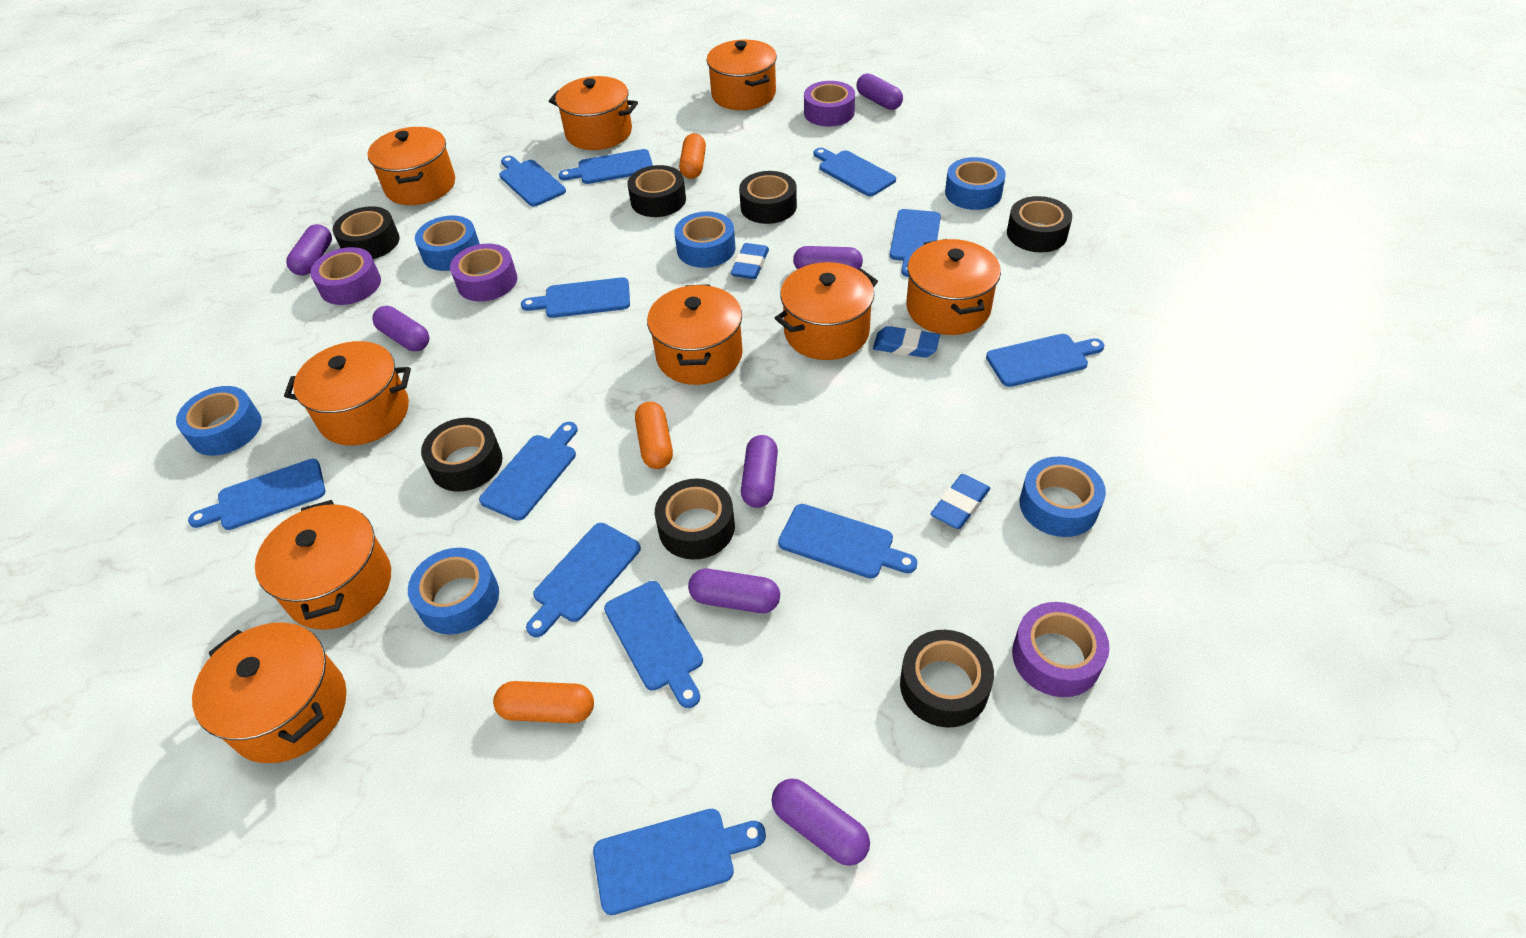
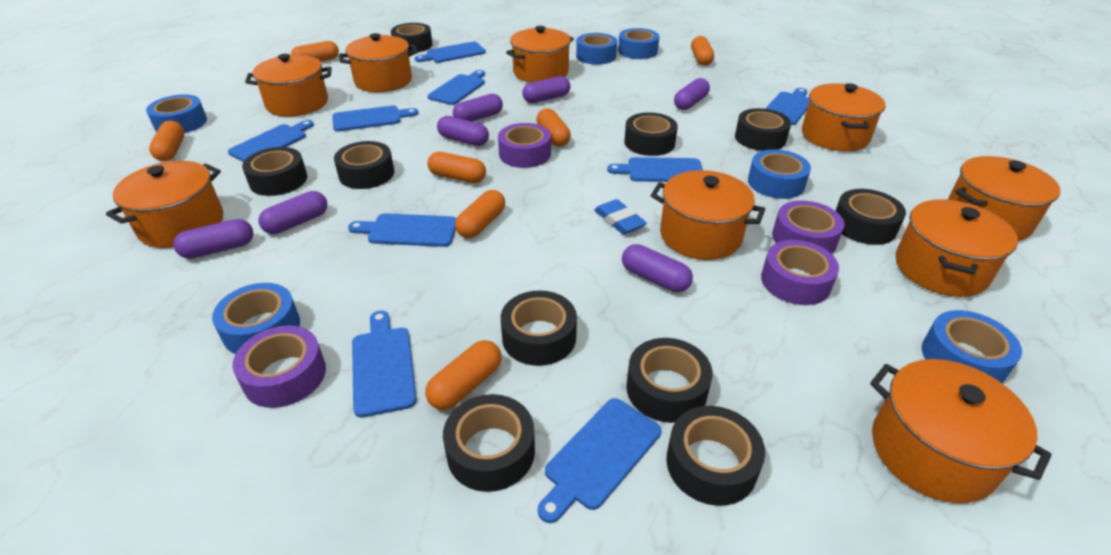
black tape: 7 -> 10
blue cutting board: 12 -> 9
blue eraser: 3 -> 1
orange capsule: 3 -> 7

